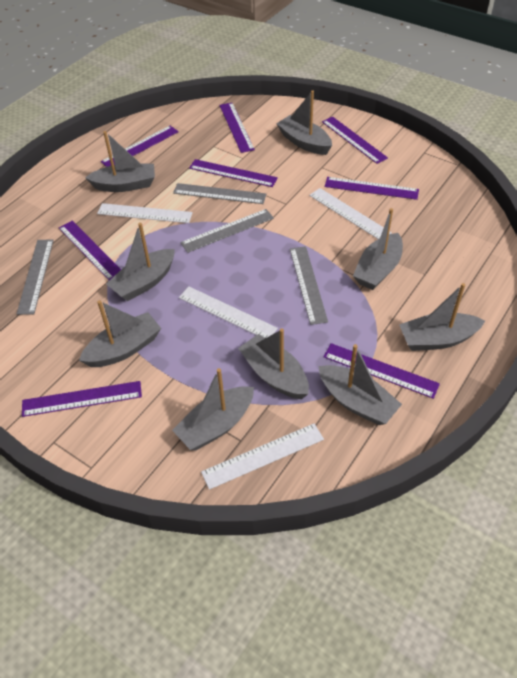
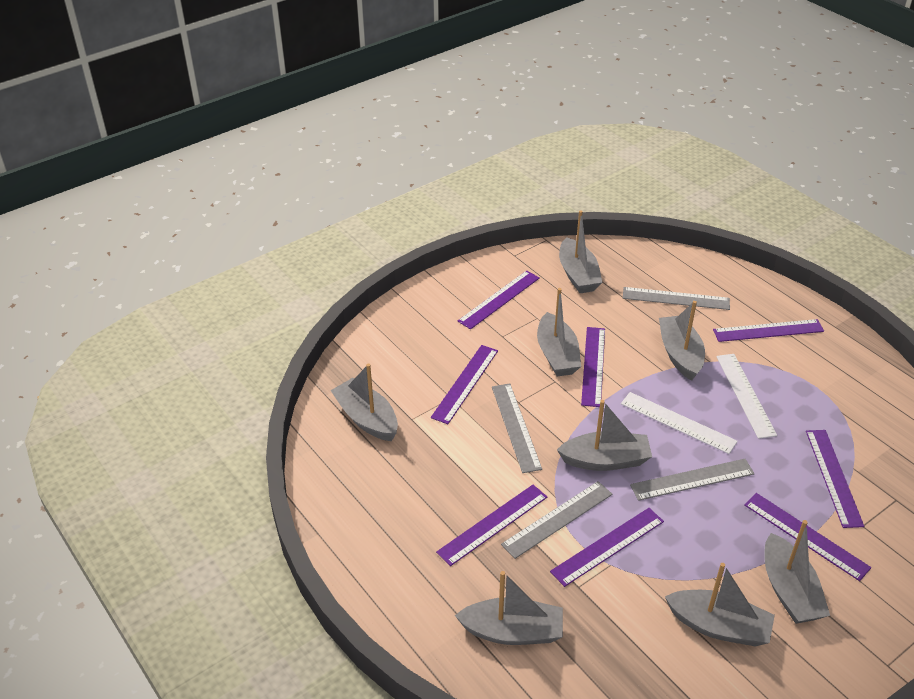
grey boat: 9 -> 8
white ruler: 4 -> 2

